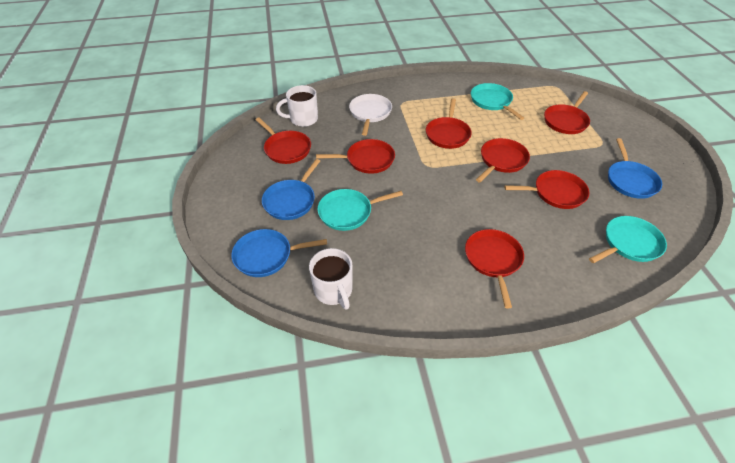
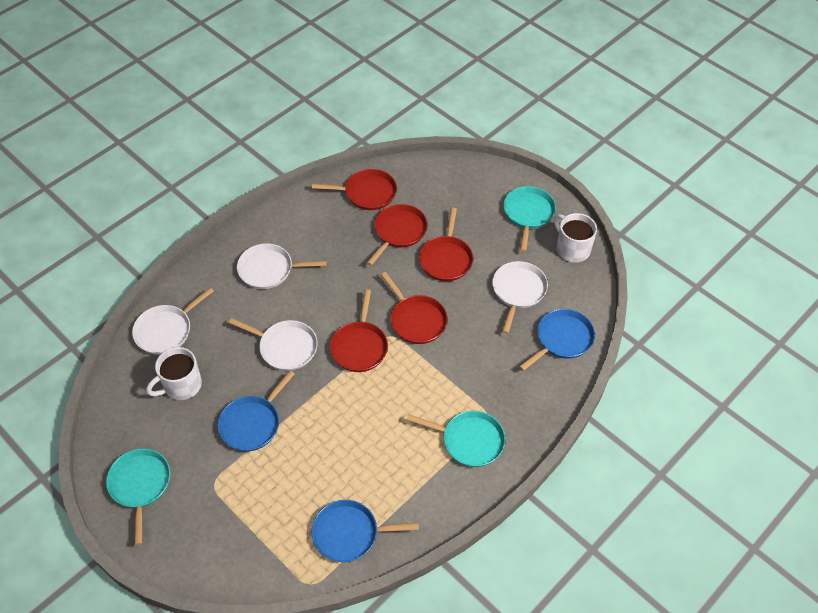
red pan: 7 -> 5
white pan: 1 -> 4

